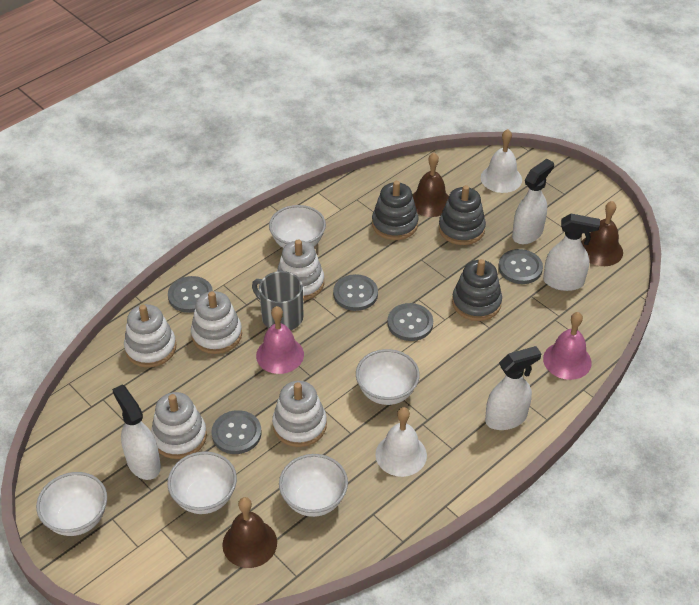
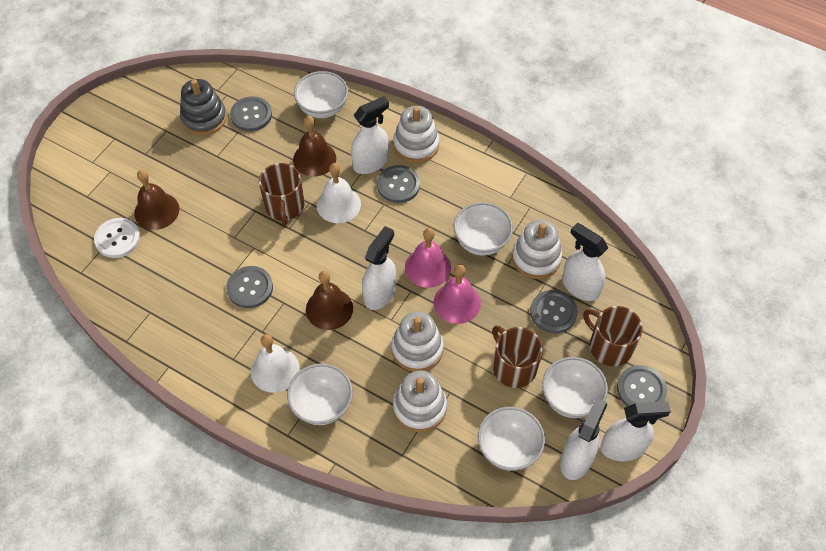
brown mug: 0 -> 3
grey mug: 1 -> 0
grey stacking toy: 3 -> 1
white button: 0 -> 1
white spray bottle: 4 -> 5
white stacking toy: 5 -> 4

